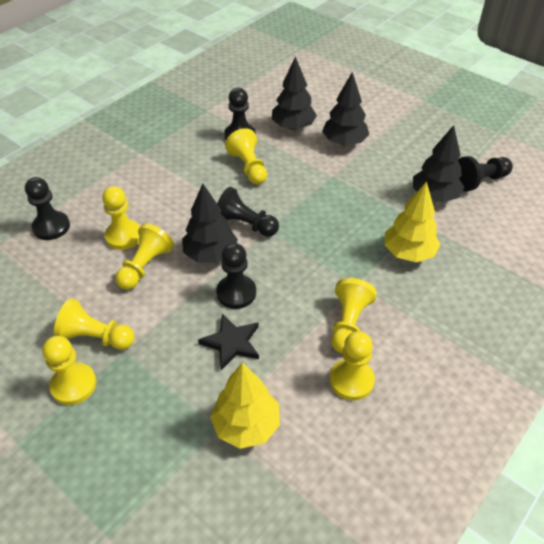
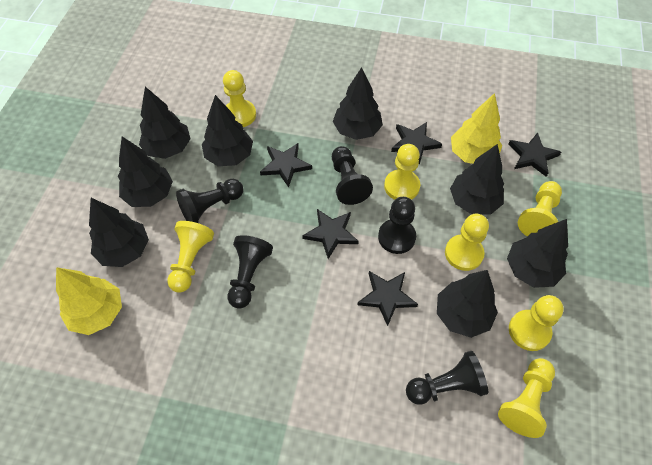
black star: 1 -> 5
black tree: 4 -> 8

